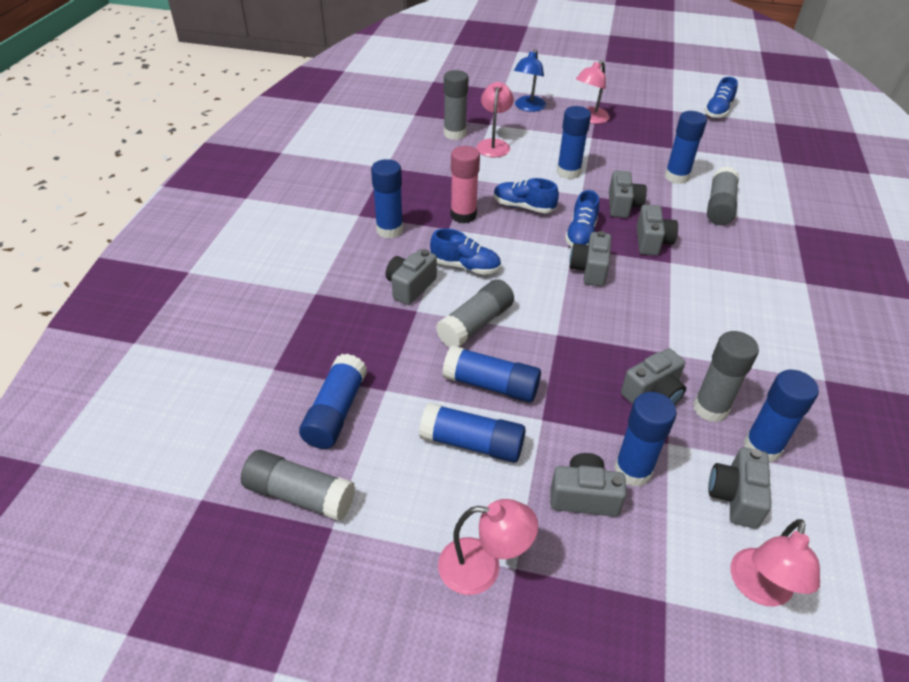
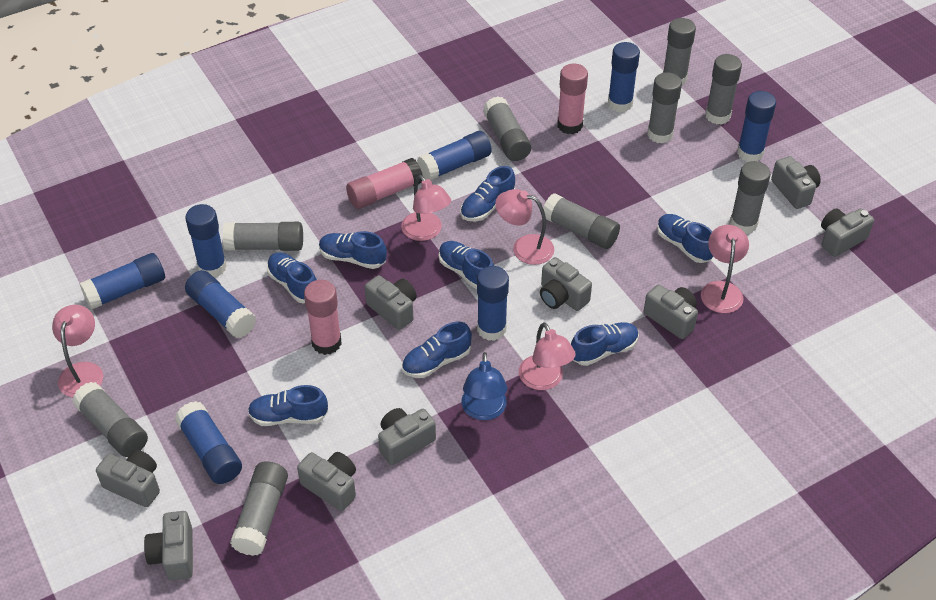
blue shoe: 4 -> 8
grey camera: 7 -> 9
grey glue stick: 5 -> 9
pink glue stick: 1 -> 3
pink lamp: 4 -> 5

